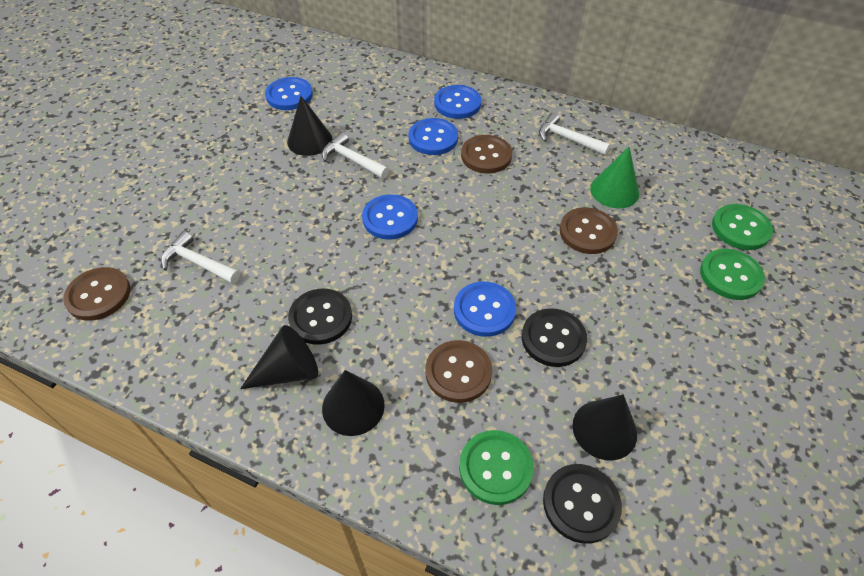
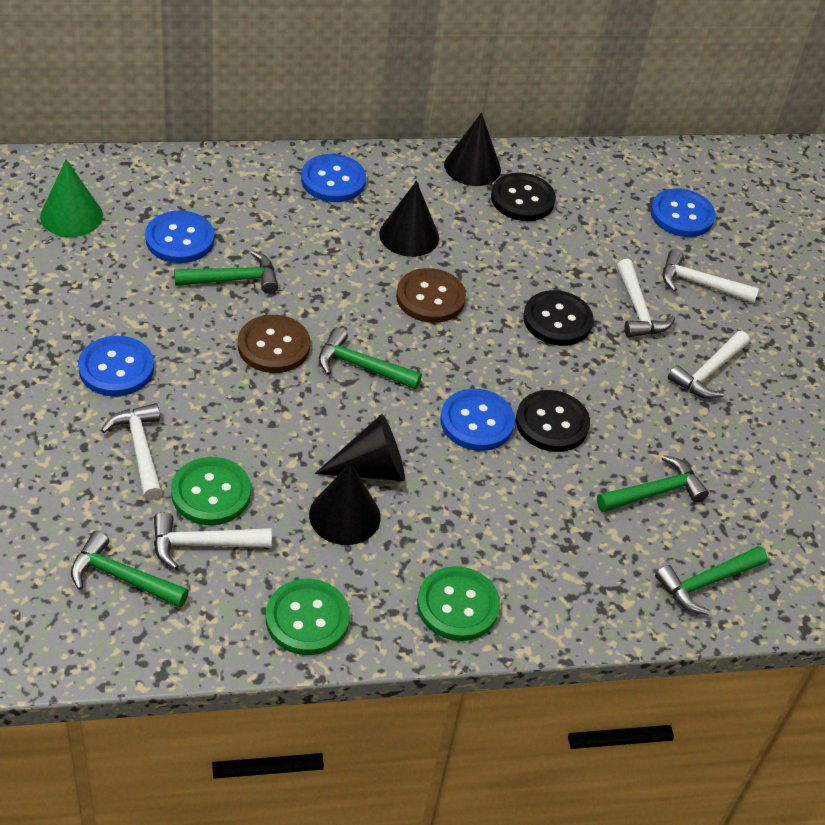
brown button: 4 -> 2
green hammer: 0 -> 5
white hammer: 3 -> 5

